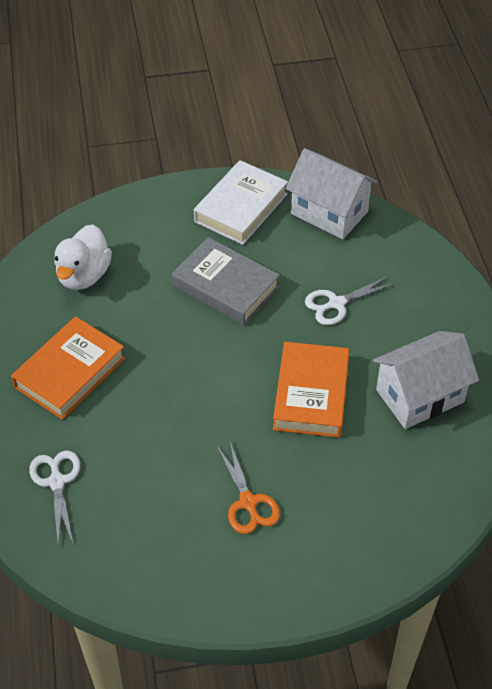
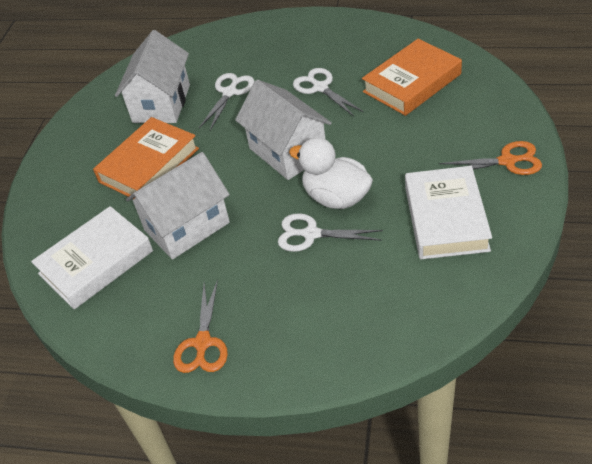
grey book: 1 -> 0
orange scissors: 1 -> 2
white book: 1 -> 2
white house: 2 -> 3
white scissors: 2 -> 3

